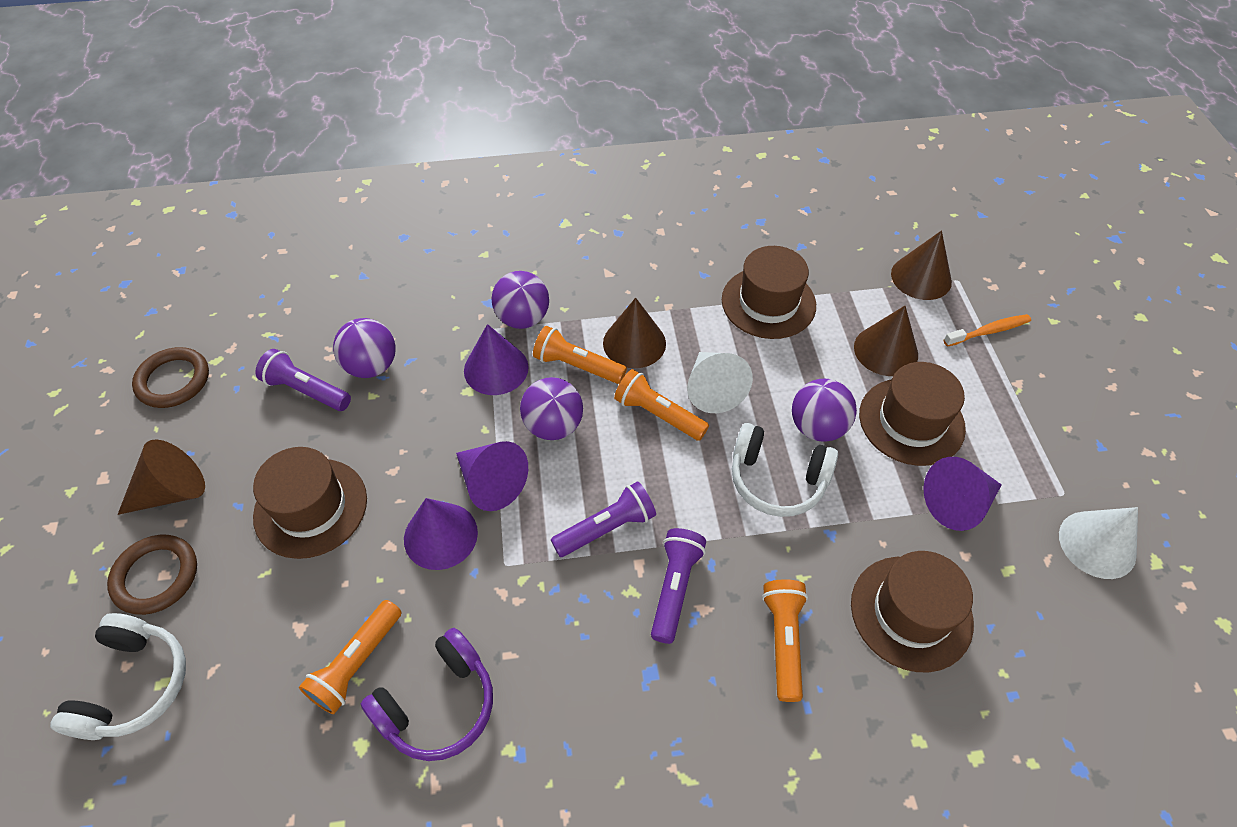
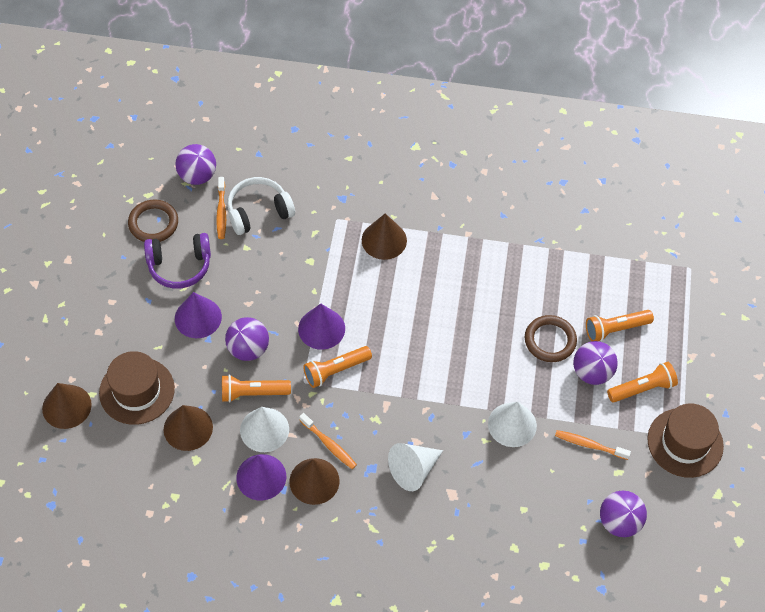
brown hat: 4 -> 2
orange toothbrush: 1 -> 3
purple cone: 4 -> 3
purple flashlight: 3 -> 0
white cone: 2 -> 3
white headphones: 2 -> 1

